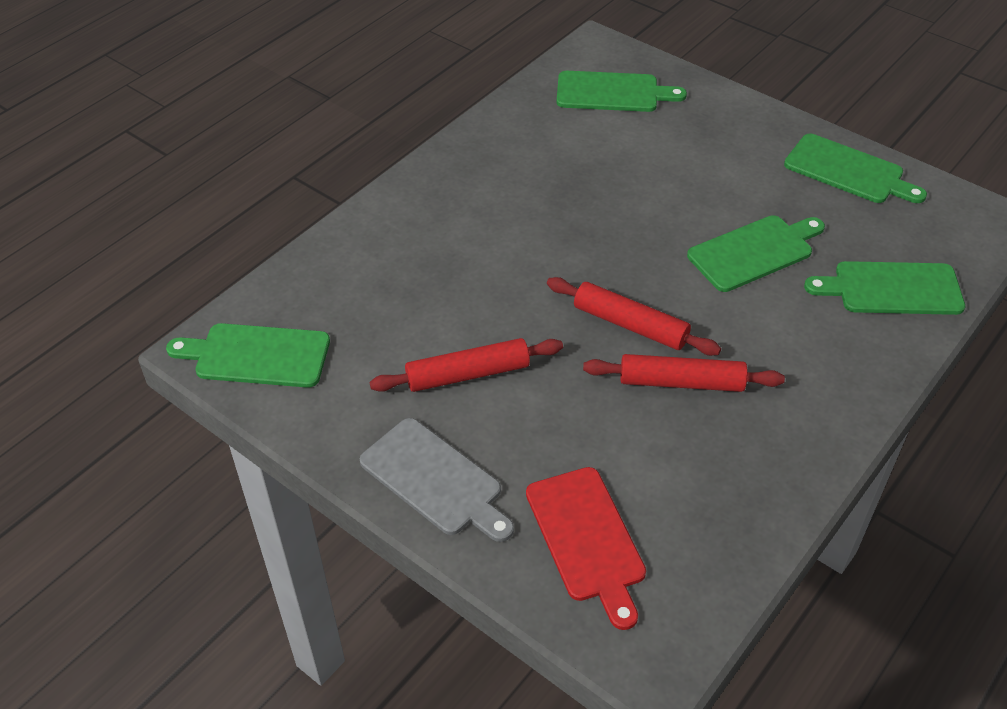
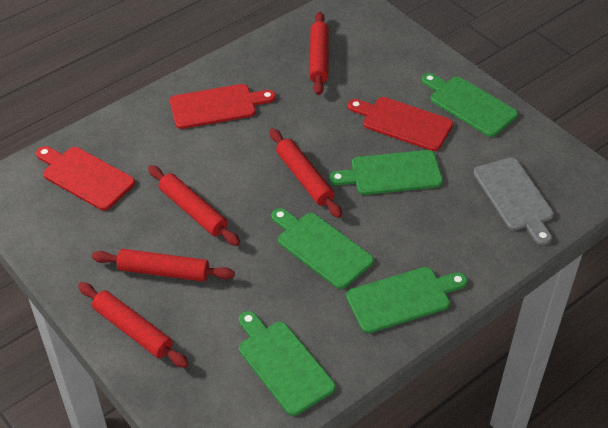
red cutting board: 1 -> 3
red rolling pin: 3 -> 5

